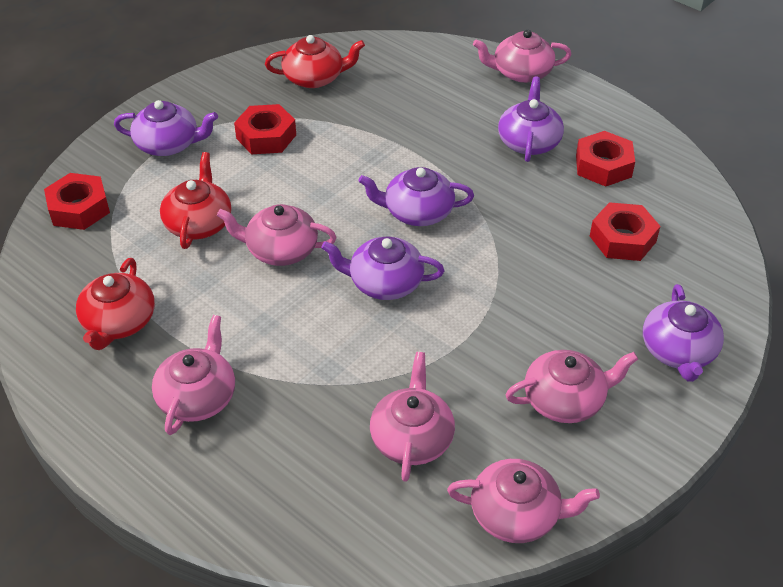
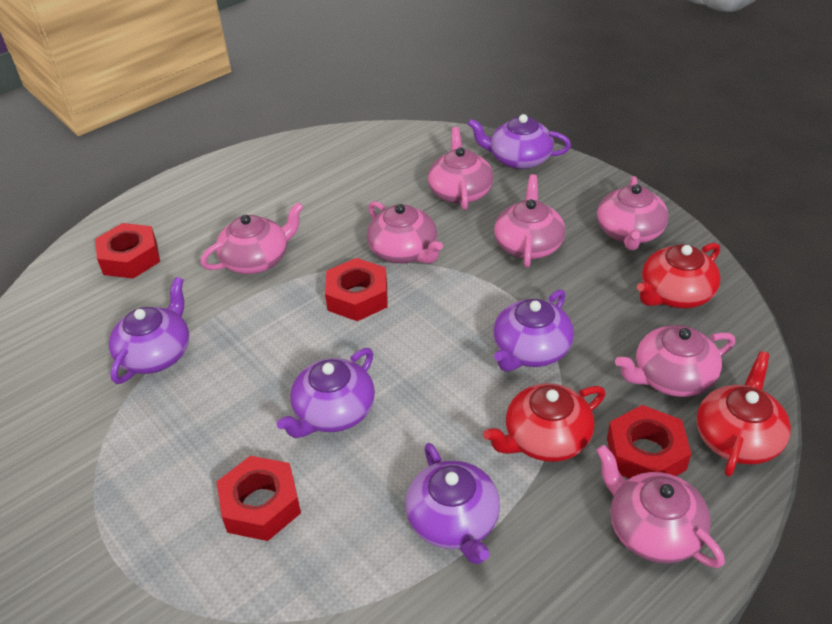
pink teapot: 6 -> 7

